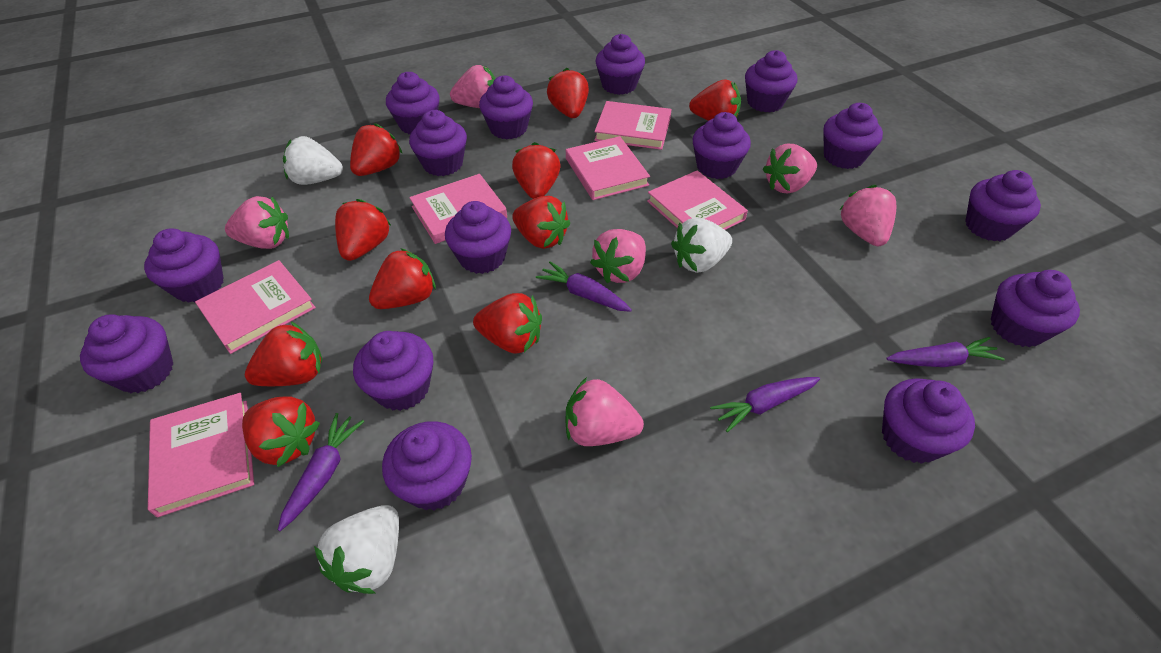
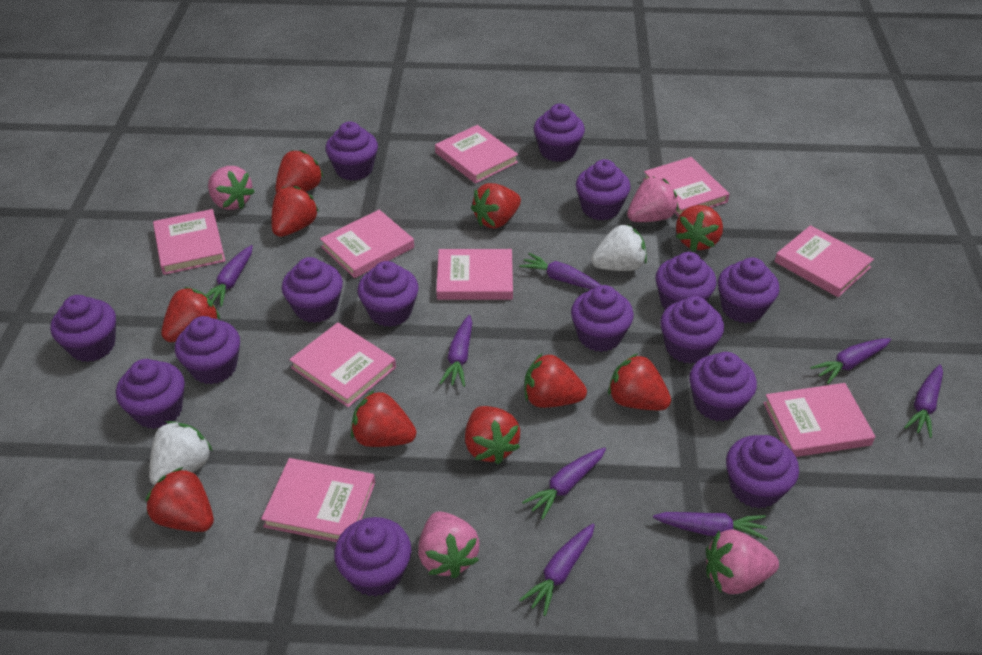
pink book: 6 -> 9
pink strawberry: 6 -> 4
purple carrot: 4 -> 8
white strawberry: 3 -> 2

